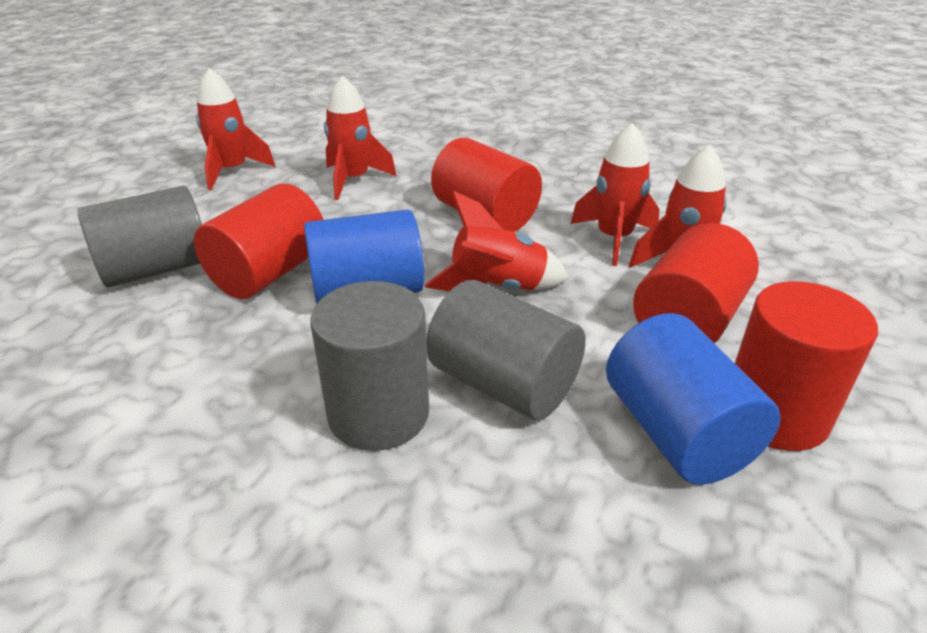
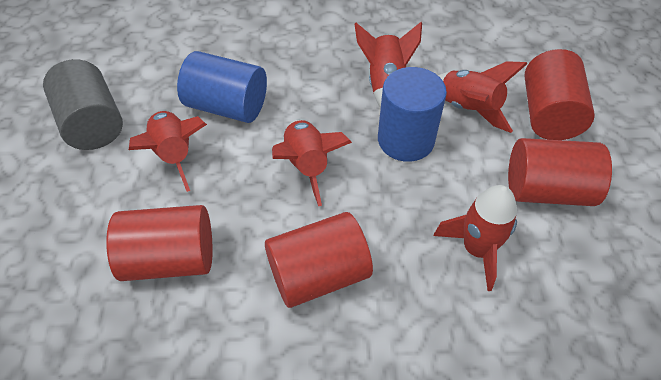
grey cylinder: 3 -> 1

